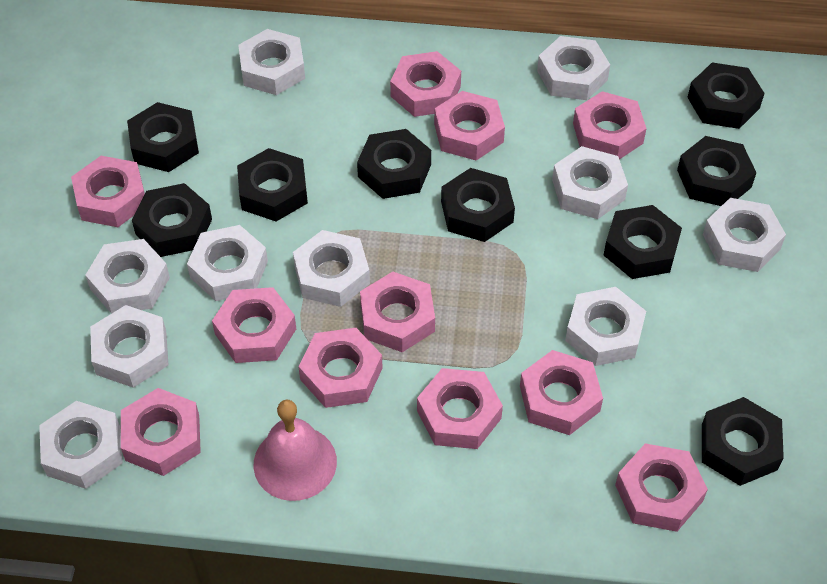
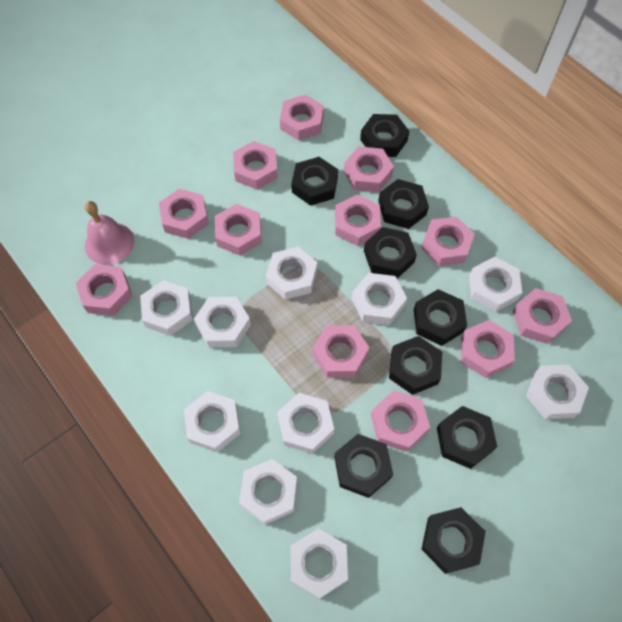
pink nut: 11 -> 12

